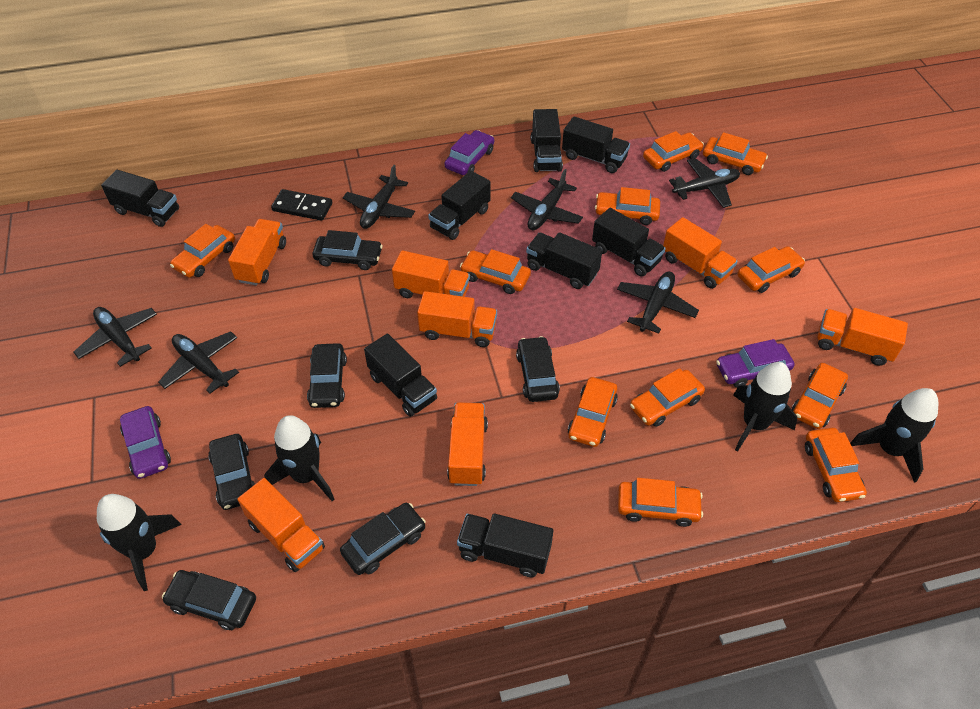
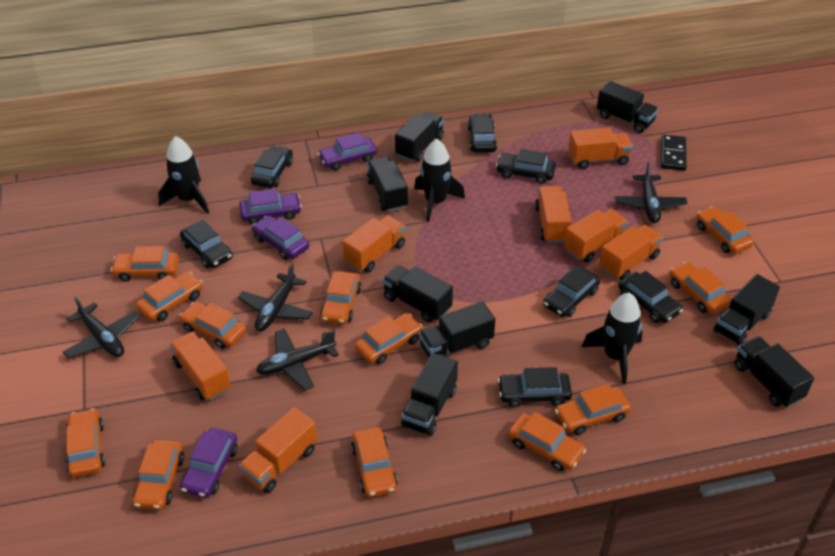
black car: 6 -> 7
black plane: 6 -> 4
black rocket: 4 -> 3
orange car: 11 -> 12
purple car: 3 -> 4

